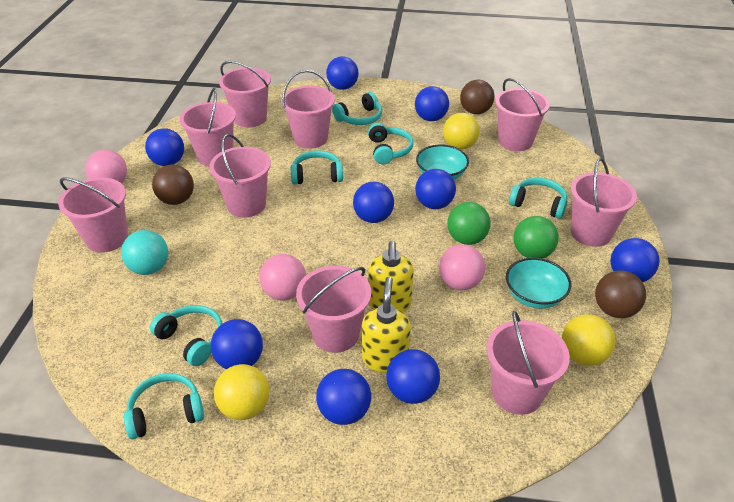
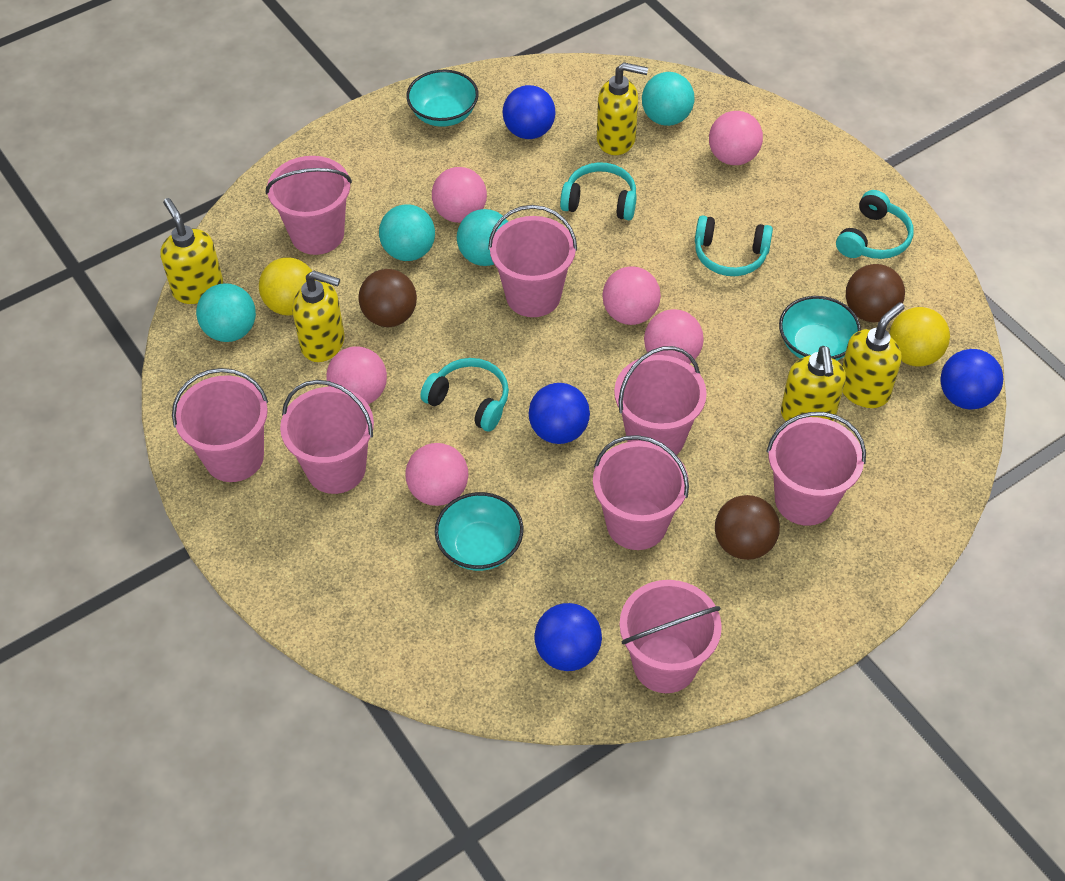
blue ball: 9 -> 4
green ball: 2 -> 0
pink ball: 3 -> 6
pink bucket: 9 -> 8
turquoise ball: 1 -> 4
turquoise bowl: 2 -> 3
turquoise headphones: 6 -> 4
yellow ball: 3 -> 2
yellow soap dispenser: 2 -> 5

